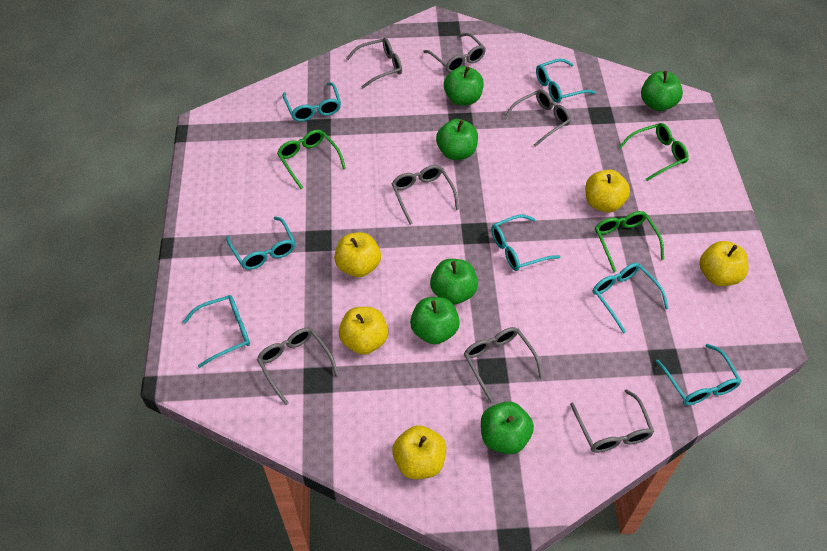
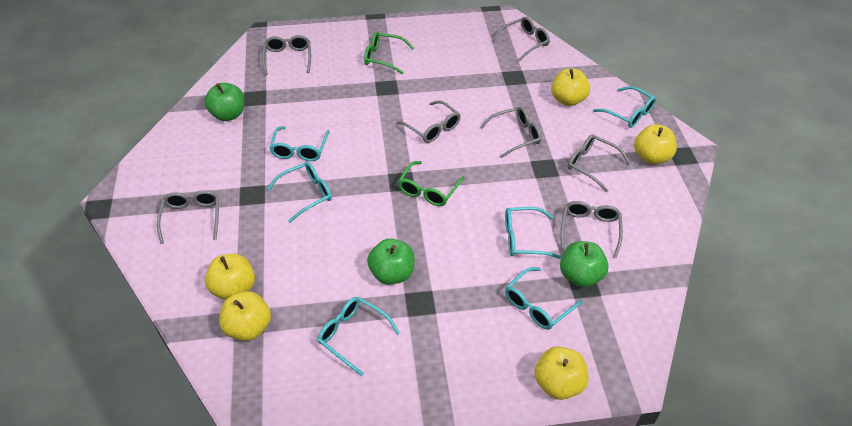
green apple: 6 -> 3
green glasses: 3 -> 2
turquoise glasses: 7 -> 6

